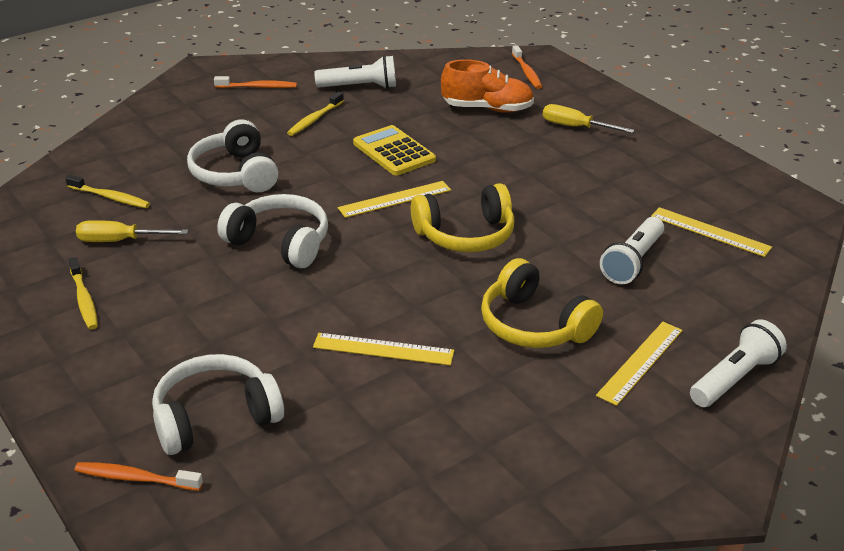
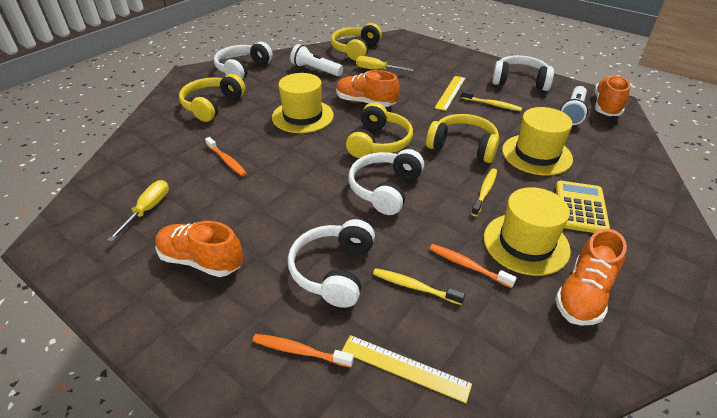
orange shoe: 1 -> 4
white flashlight: 3 -> 2
white headphones: 3 -> 4
yellow hat: 0 -> 3
yellow headphones: 2 -> 4
yellow ruler: 4 -> 2

